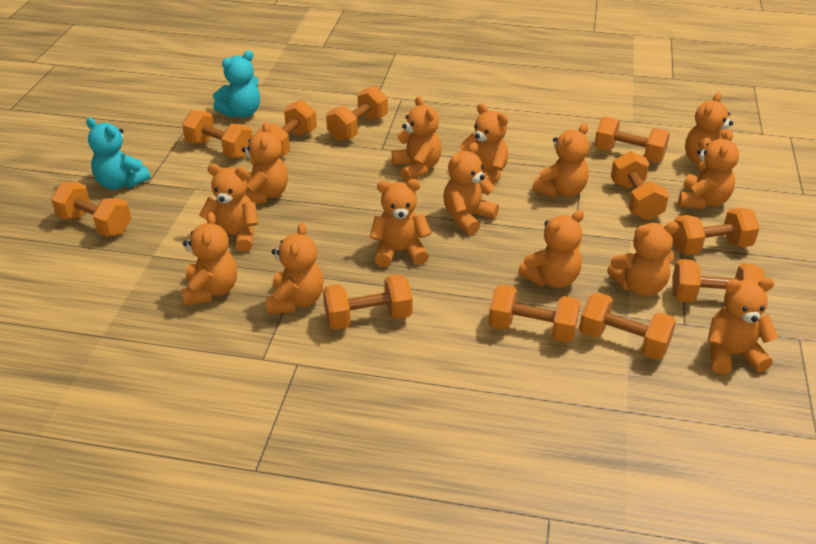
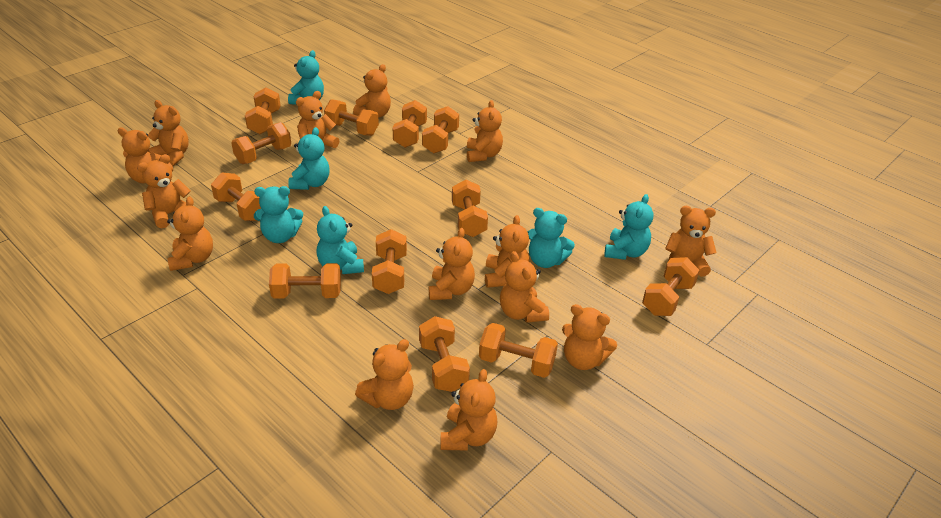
orange dumbbell: 11 -> 12
turquoise teddy bear: 2 -> 6

